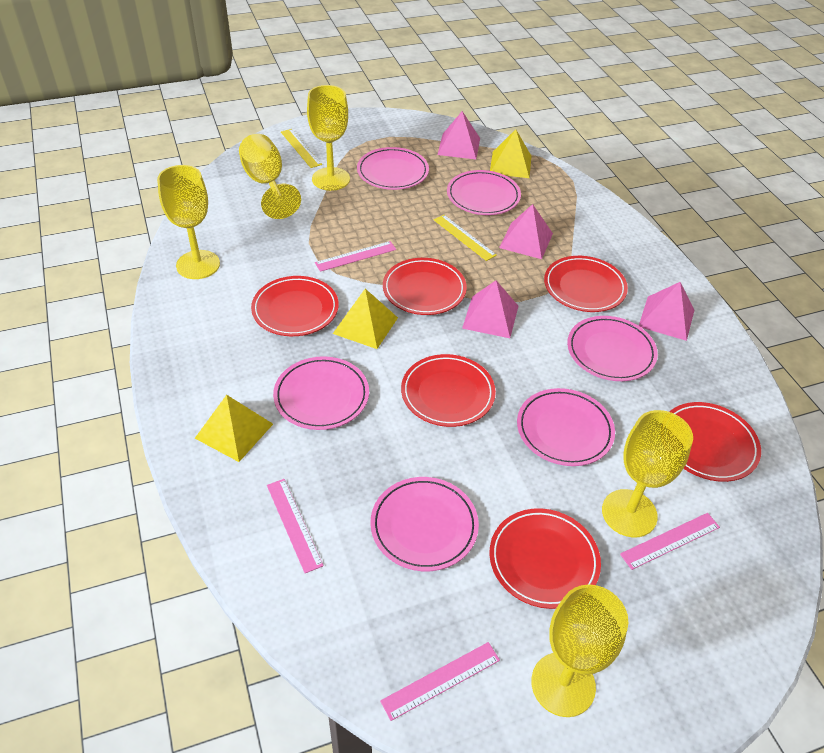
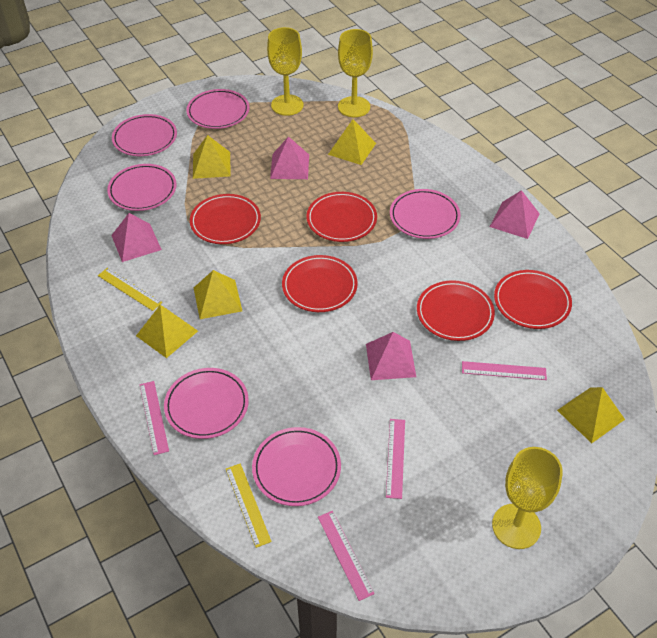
red plate: 6 -> 5
yellow goblet: 5 -> 3
yellow pyramid: 3 -> 5

